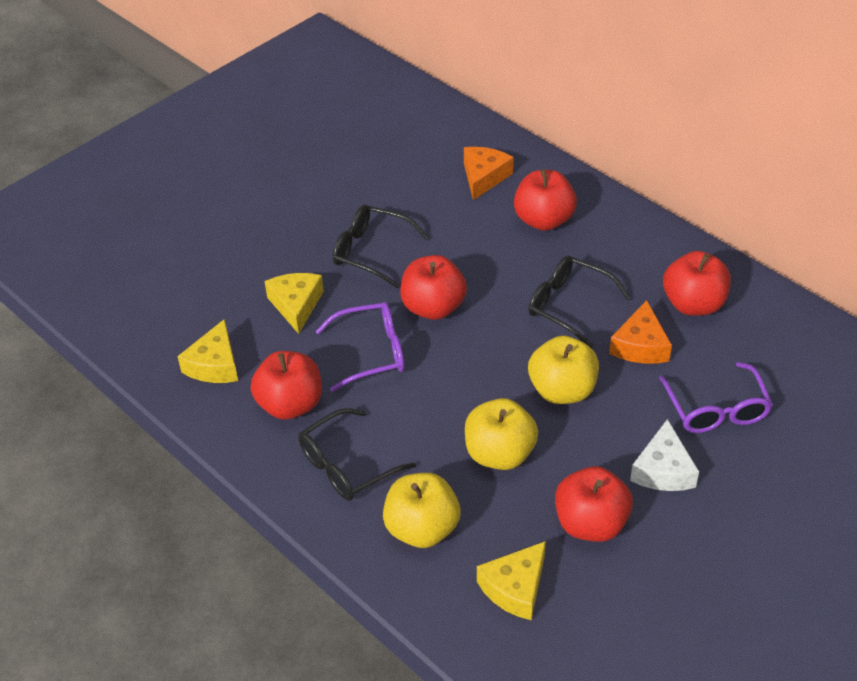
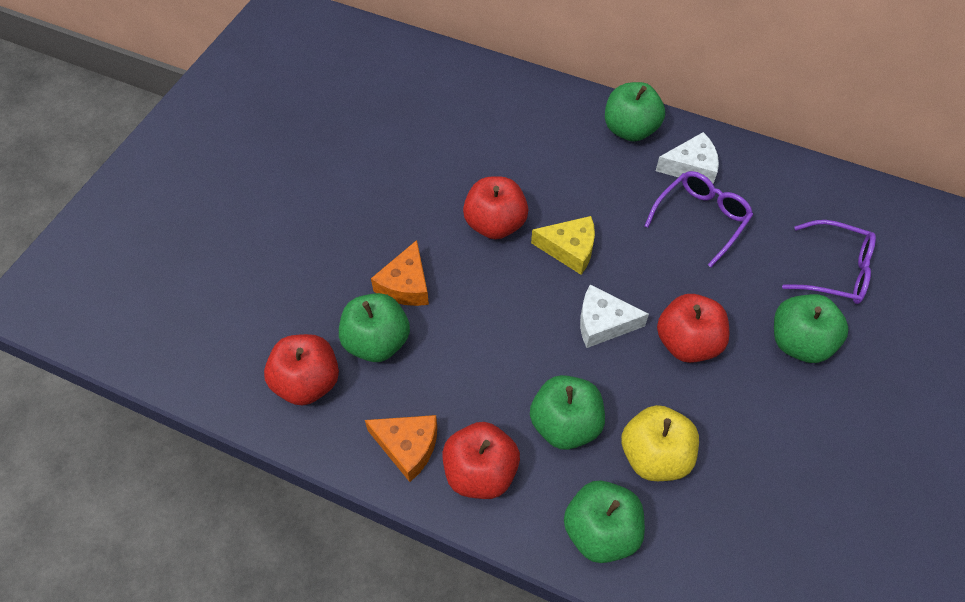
black glasses: 3 -> 0
green apple: 0 -> 5
red apple: 5 -> 4
white cheese: 1 -> 2
yellow apple: 3 -> 1
yellow cheese: 3 -> 1

